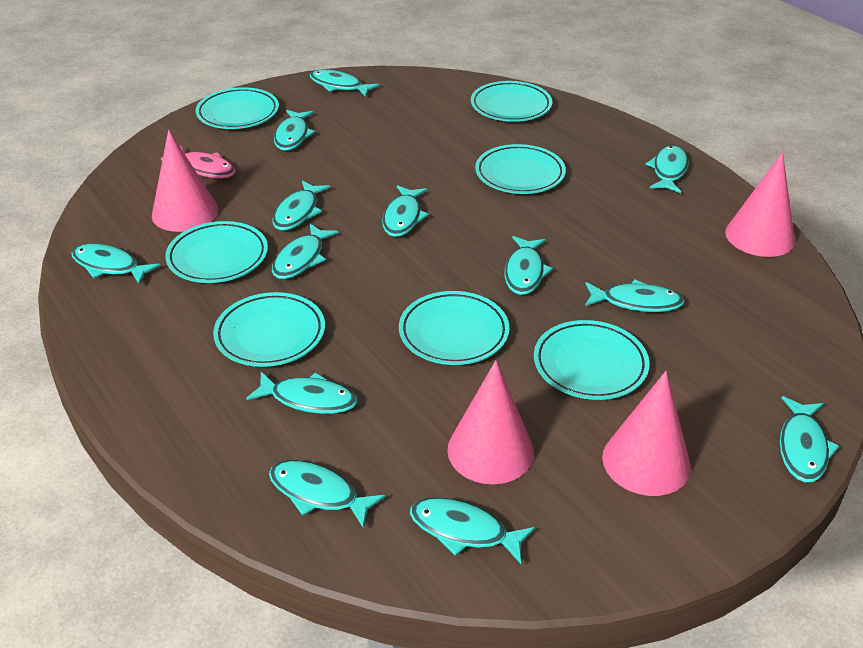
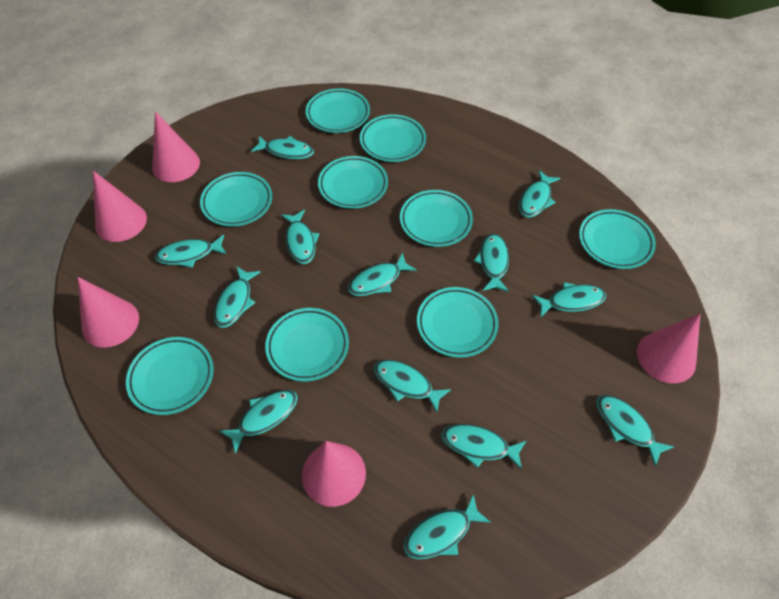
pink cone: 4 -> 5
pink fish: 1 -> 0
turquoise plate: 7 -> 9

